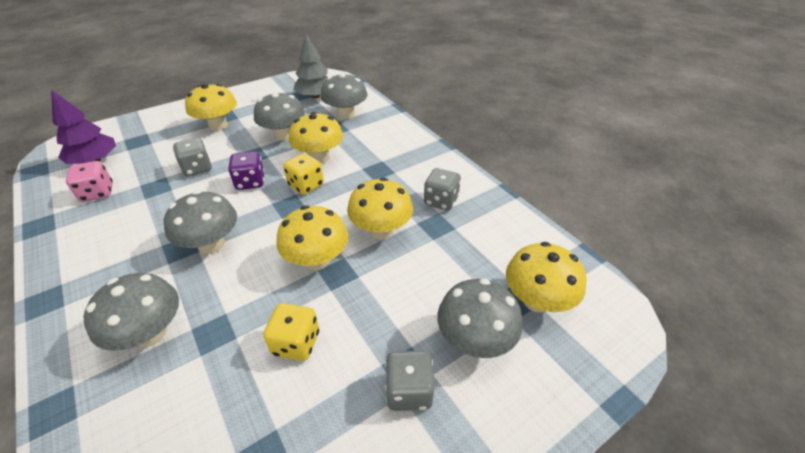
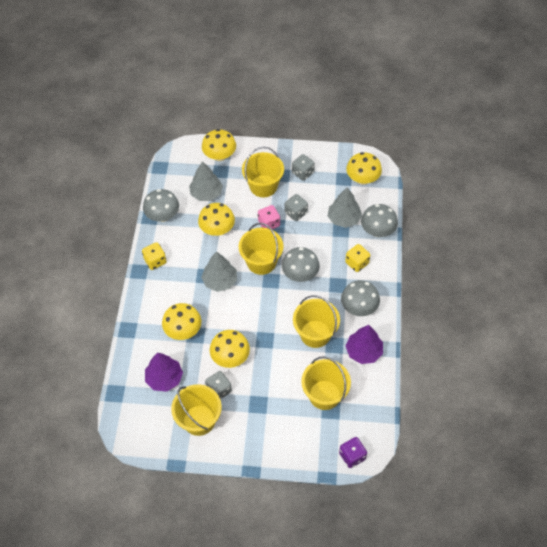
grey mushroom: 5 -> 4
grey tree: 1 -> 3
purple tree: 1 -> 2
yellow bucket: 0 -> 5

